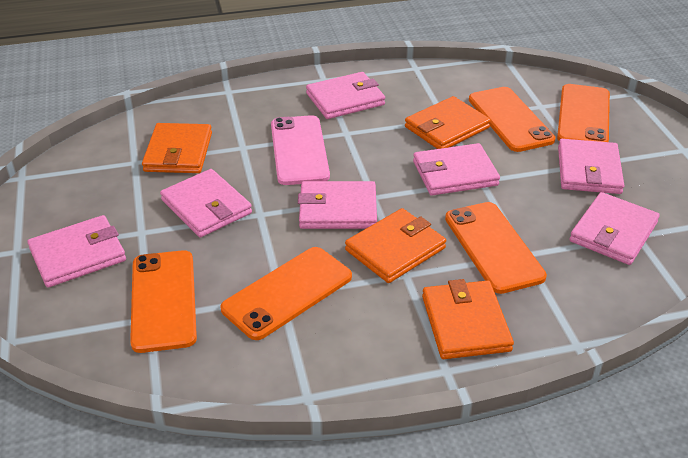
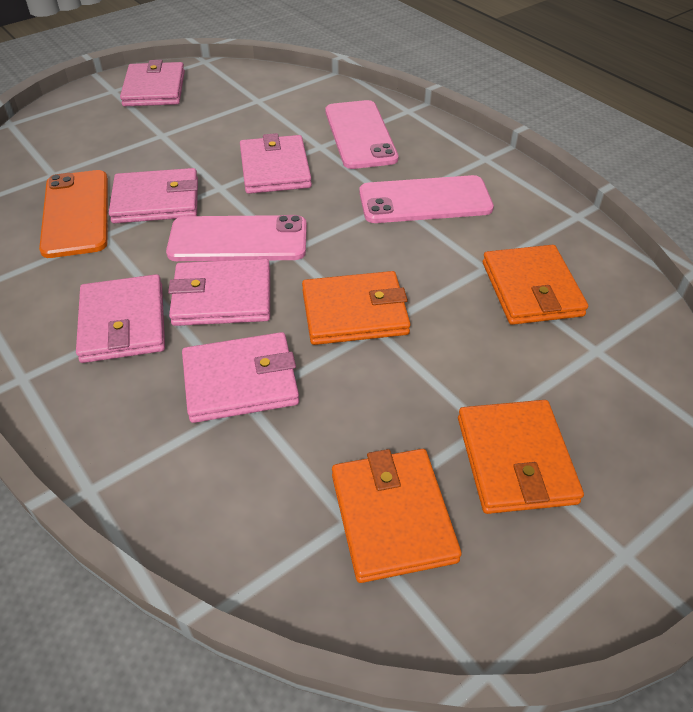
orange phone: 5 -> 1
pink phone: 1 -> 3
pink wallet: 7 -> 6

